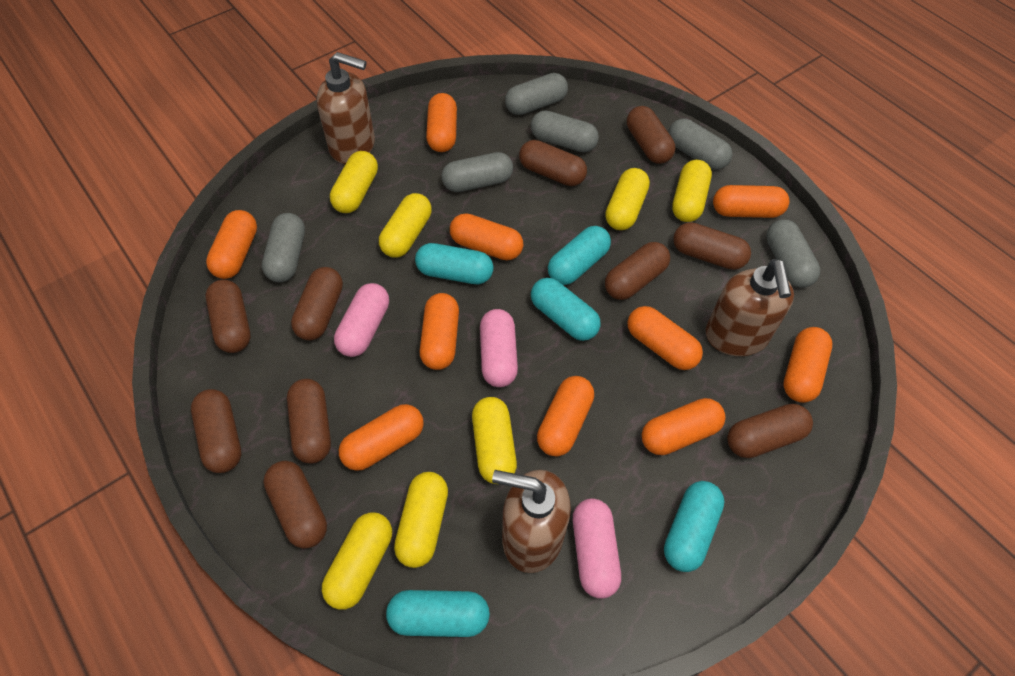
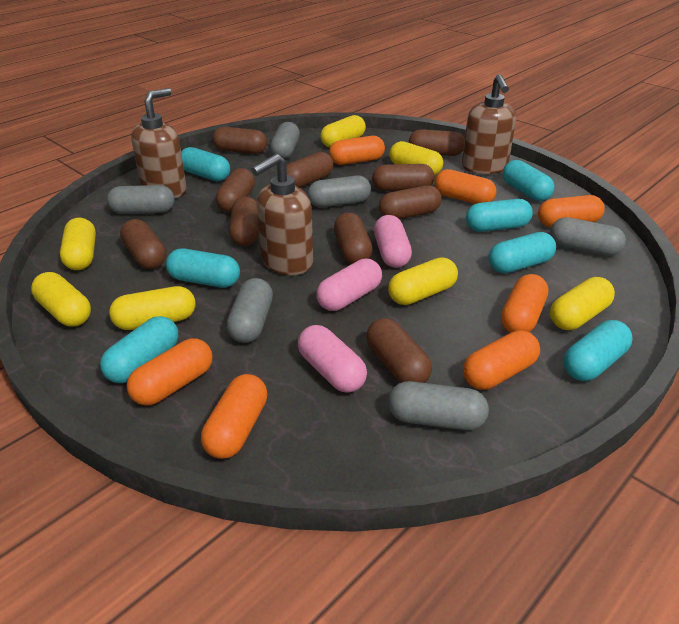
orange capsule: 10 -> 7
turquoise capsule: 5 -> 7

